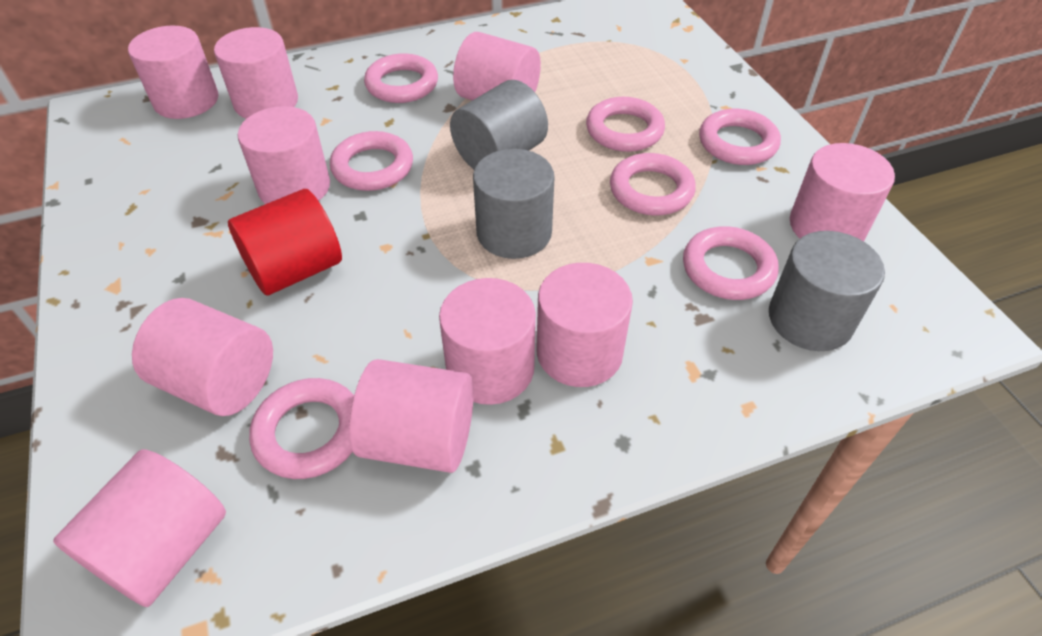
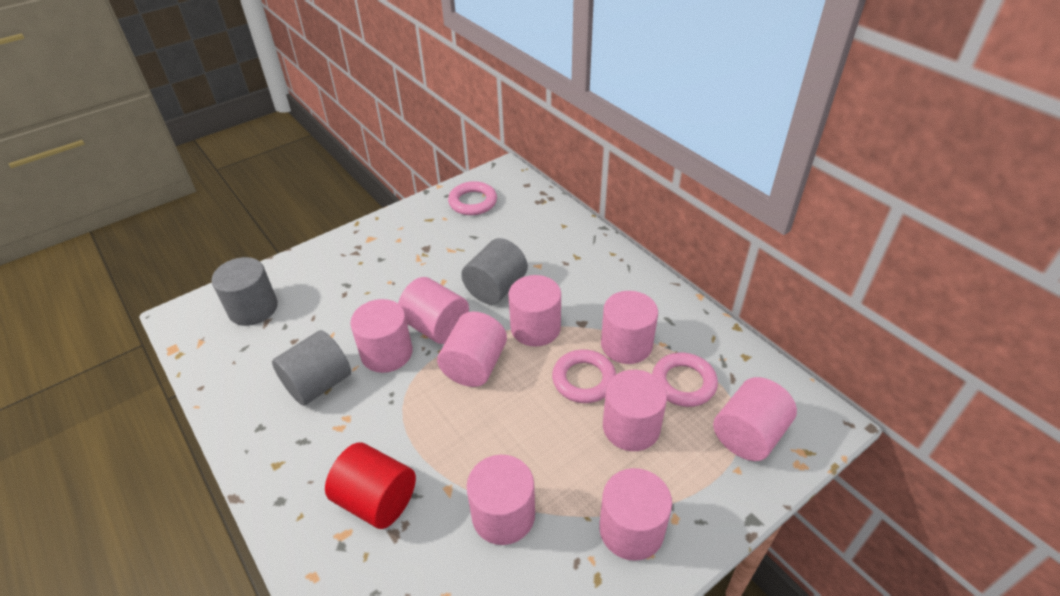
pink cylinder: 10 -> 9
pink ring: 7 -> 3

